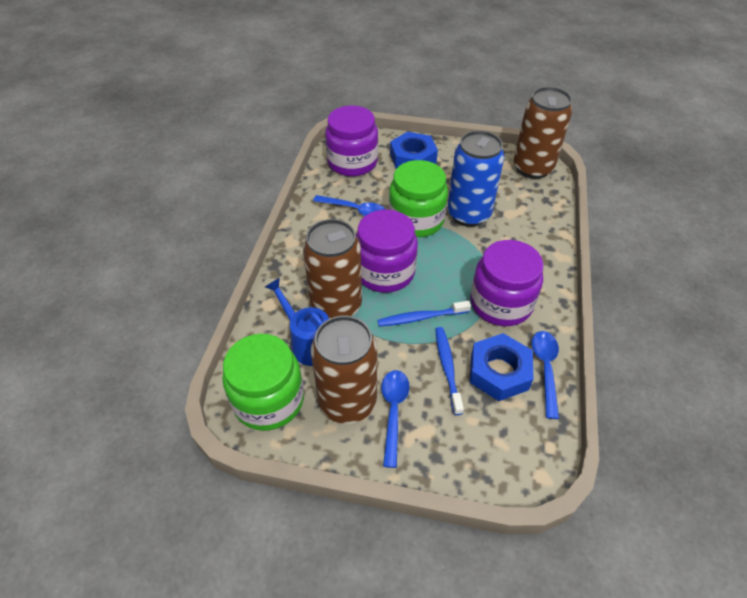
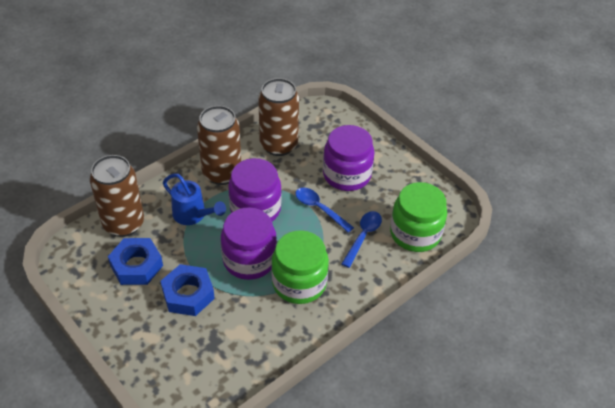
blue can: 1 -> 0
blue spoon: 3 -> 2
blue toothbrush: 2 -> 0

